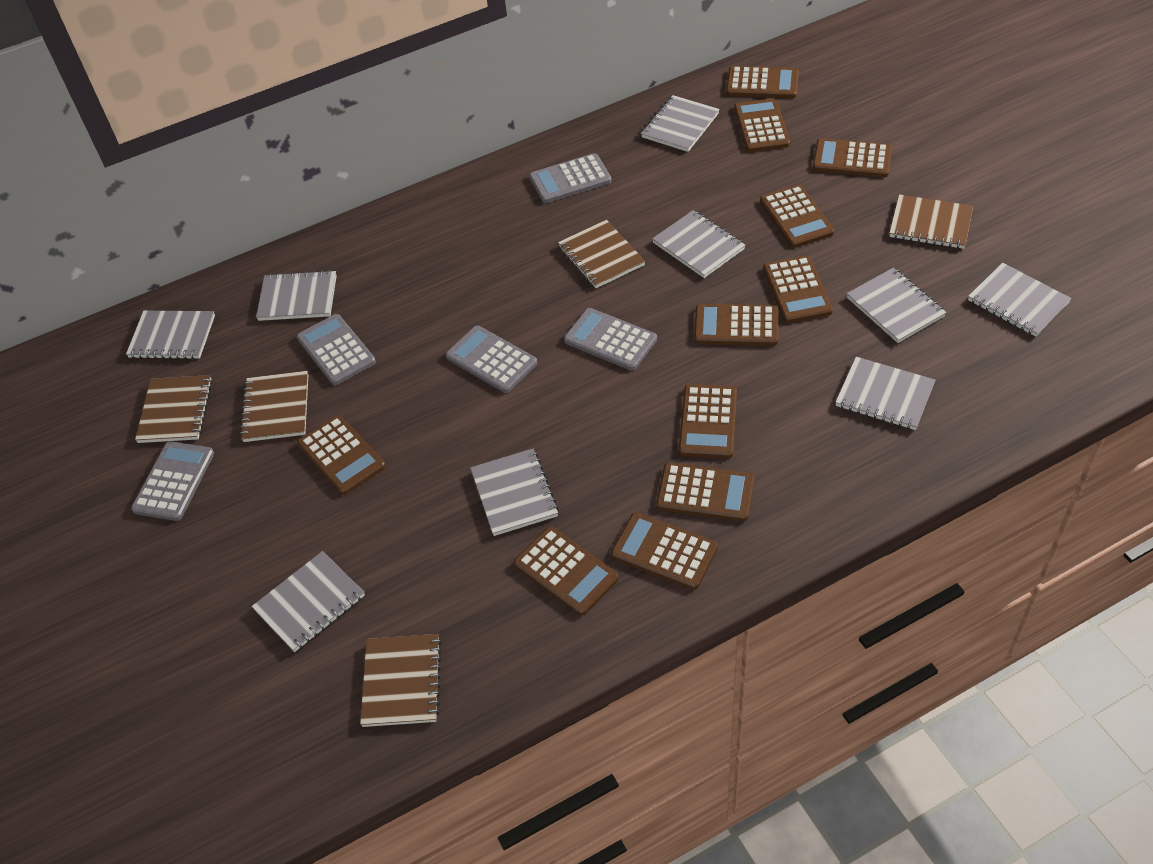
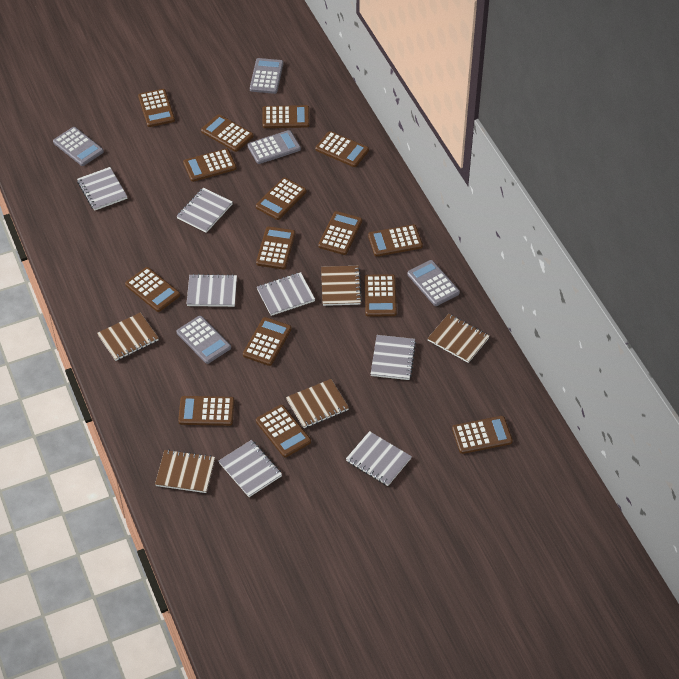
brown calculator: 11 -> 15
grey notebook: 9 -> 7

